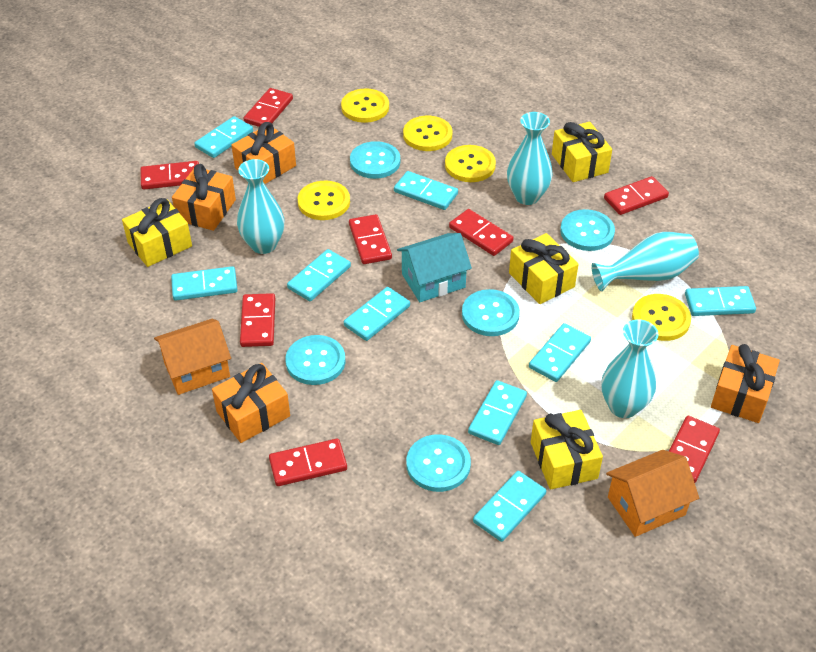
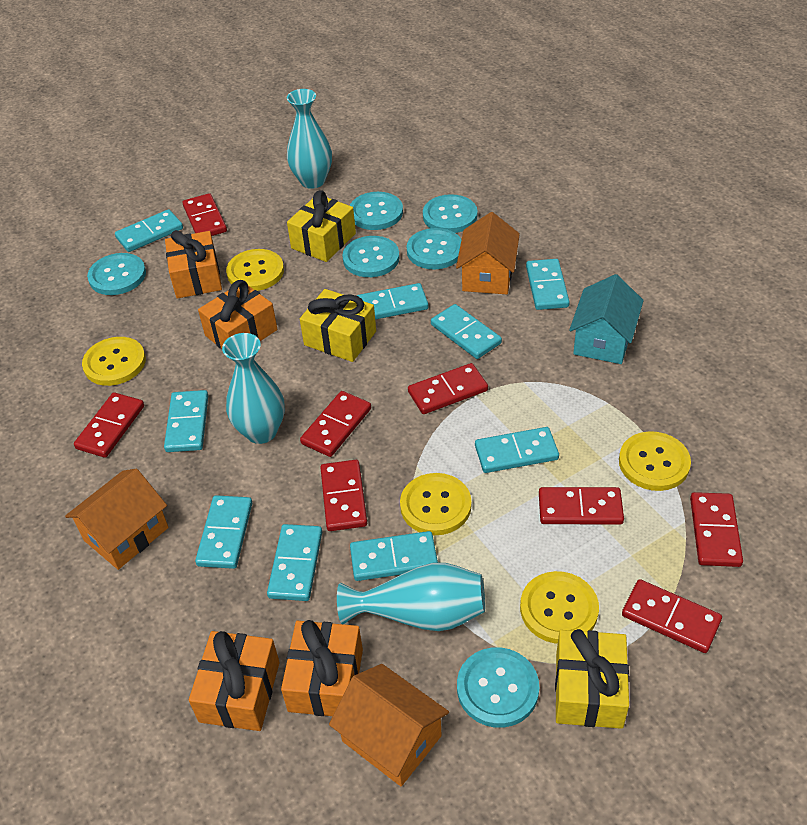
orange house: 2 -> 3
turquoise button: 5 -> 6
turquoise vase: 4 -> 3
yellow gift: 4 -> 3

